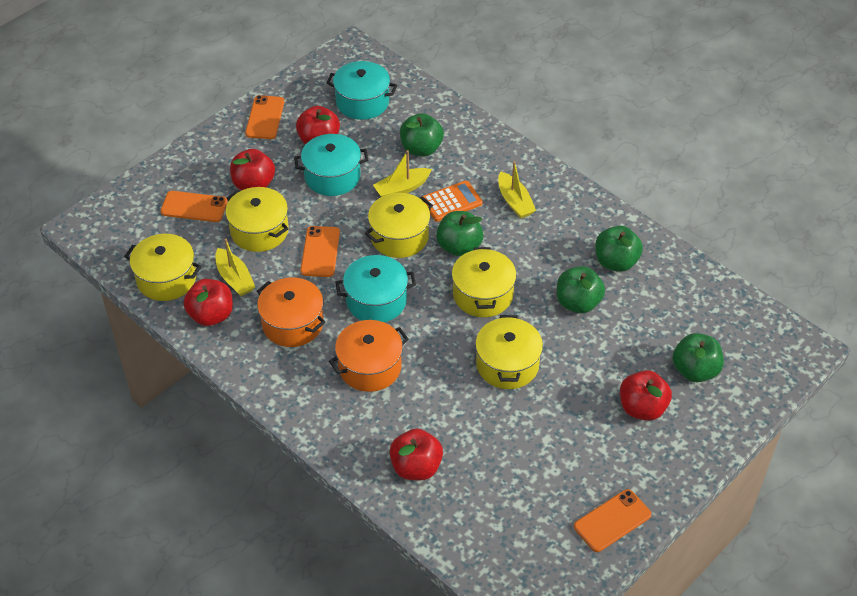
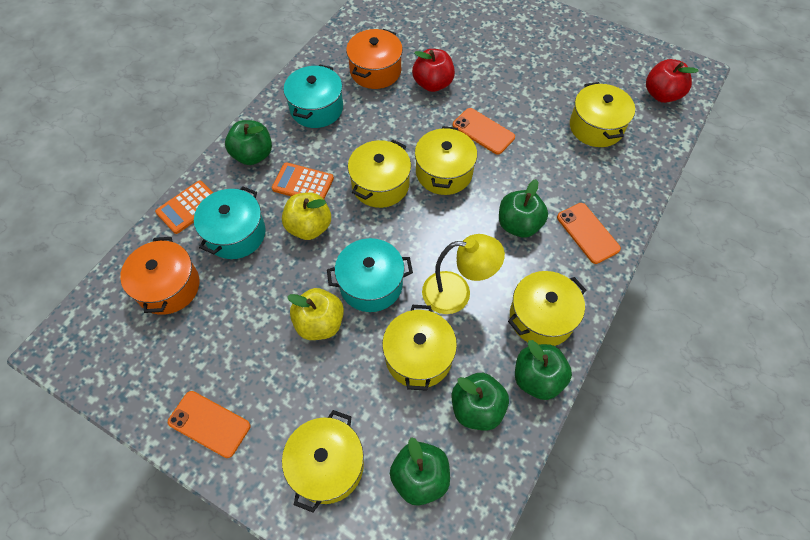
orange calculator: 1 -> 2
orange phone: 4 -> 3
red apple: 5 -> 2
yellow apple: 0 -> 2
yellow boat: 3 -> 0
yellow lamp: 0 -> 1
yellow pot: 5 -> 6

